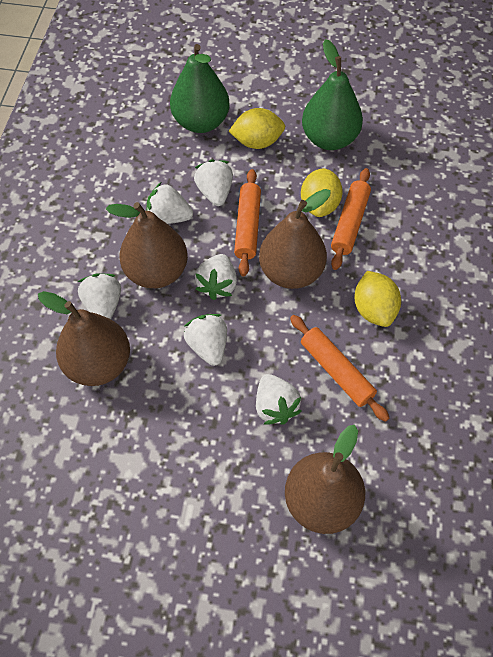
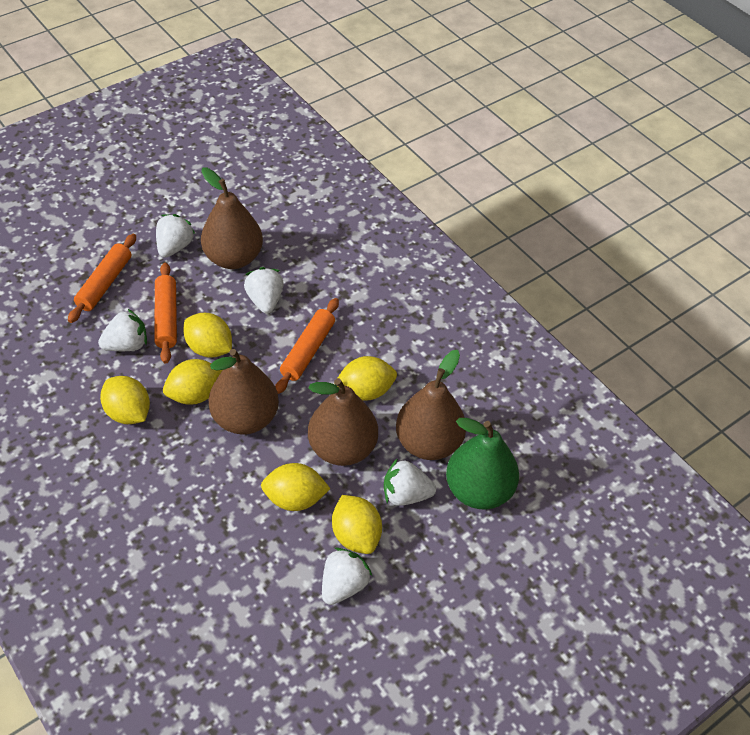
green pear: 2 -> 1
white strawberry: 6 -> 5
yellow lemon: 3 -> 6

